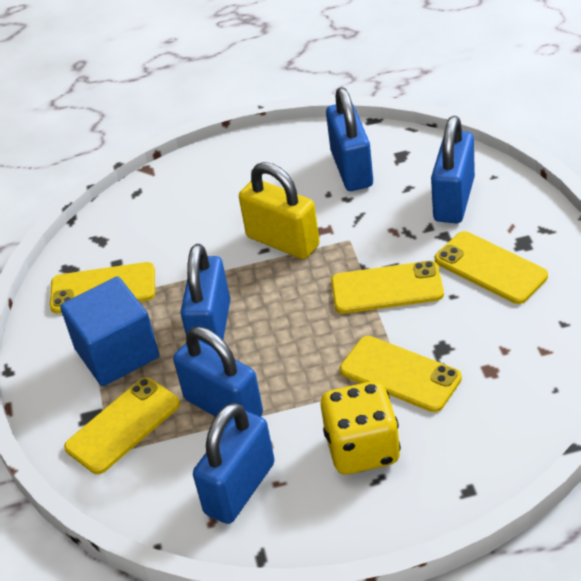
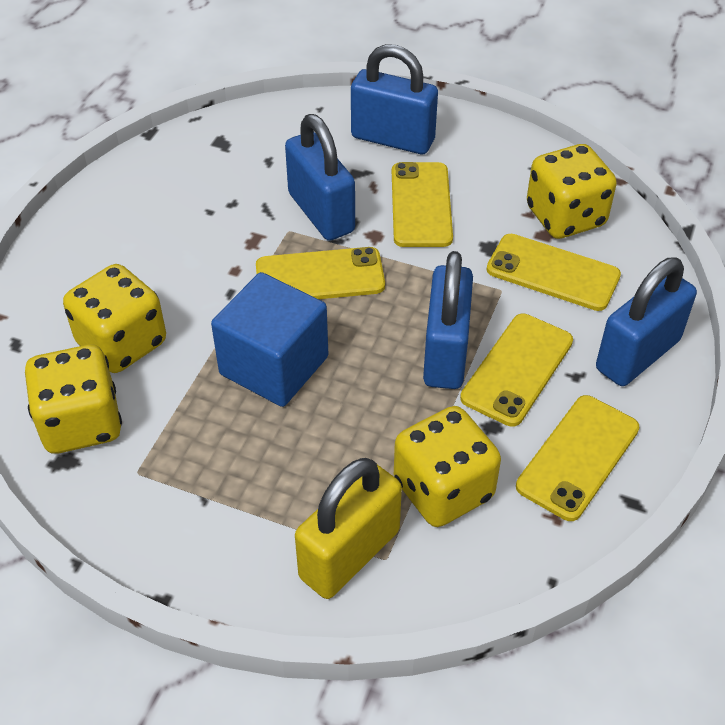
blue padlock: 5 -> 4
yellow dice: 1 -> 4

